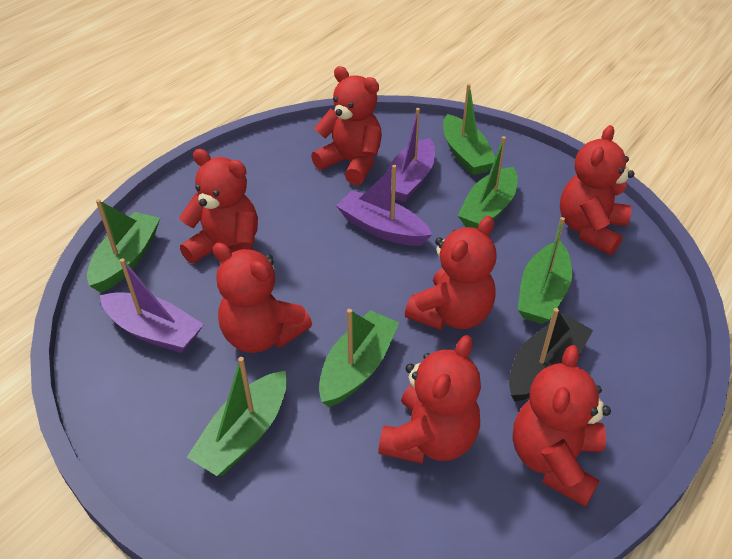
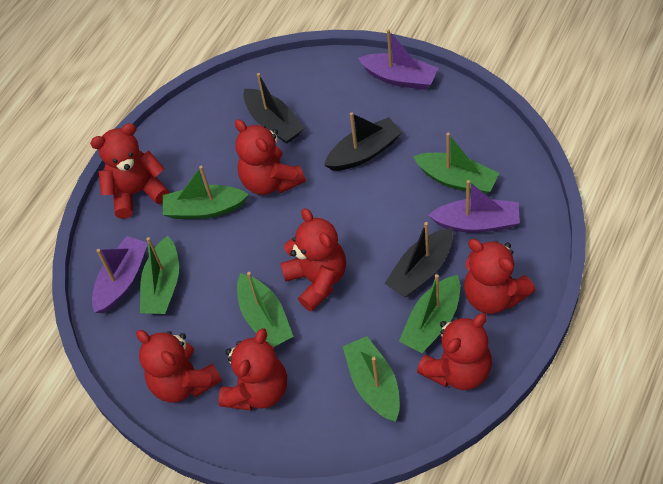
black boat: 1 -> 3

